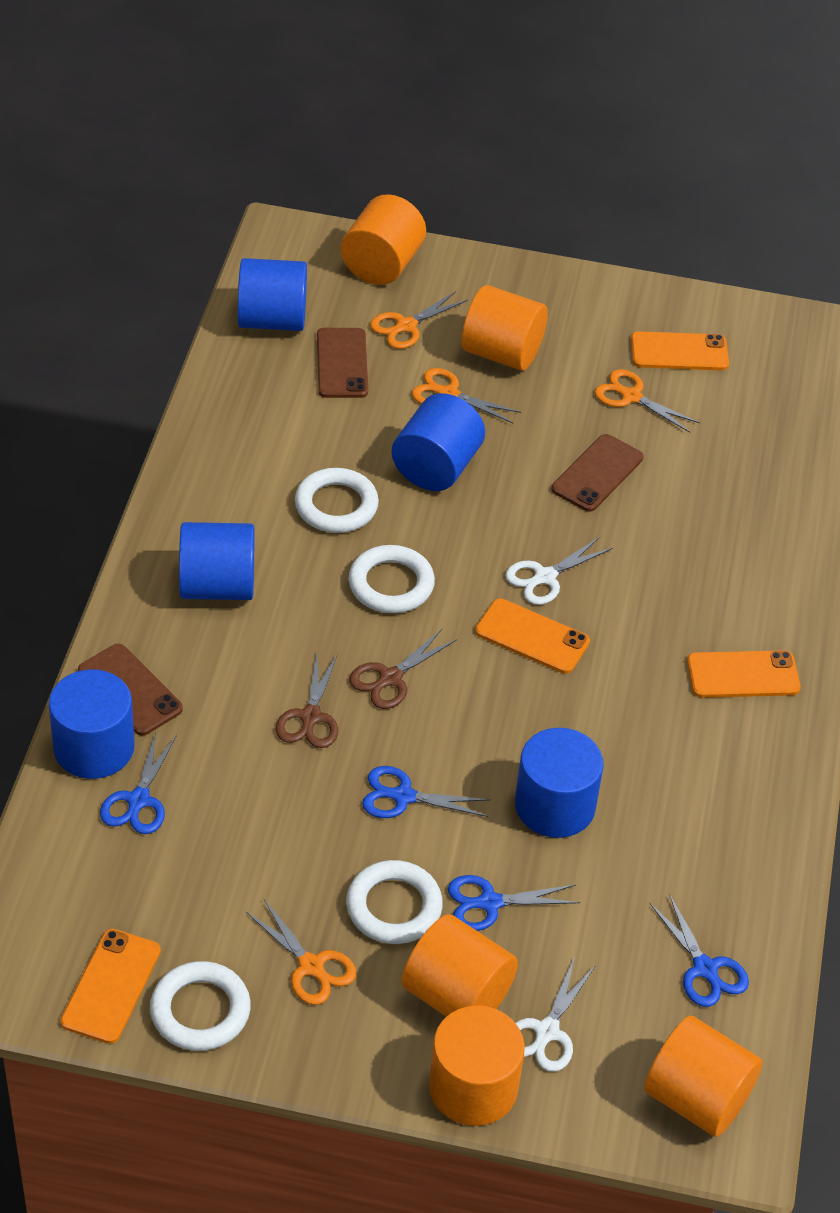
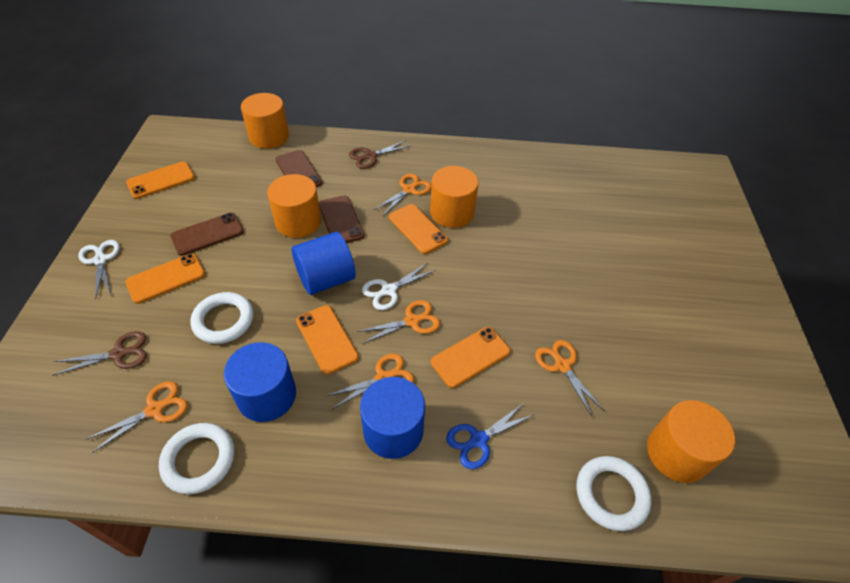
blue cylinder: 5 -> 3
blue scissors: 4 -> 1
orange cylinder: 5 -> 4
orange phone: 4 -> 5
orange scissors: 4 -> 5
white ring: 4 -> 3

